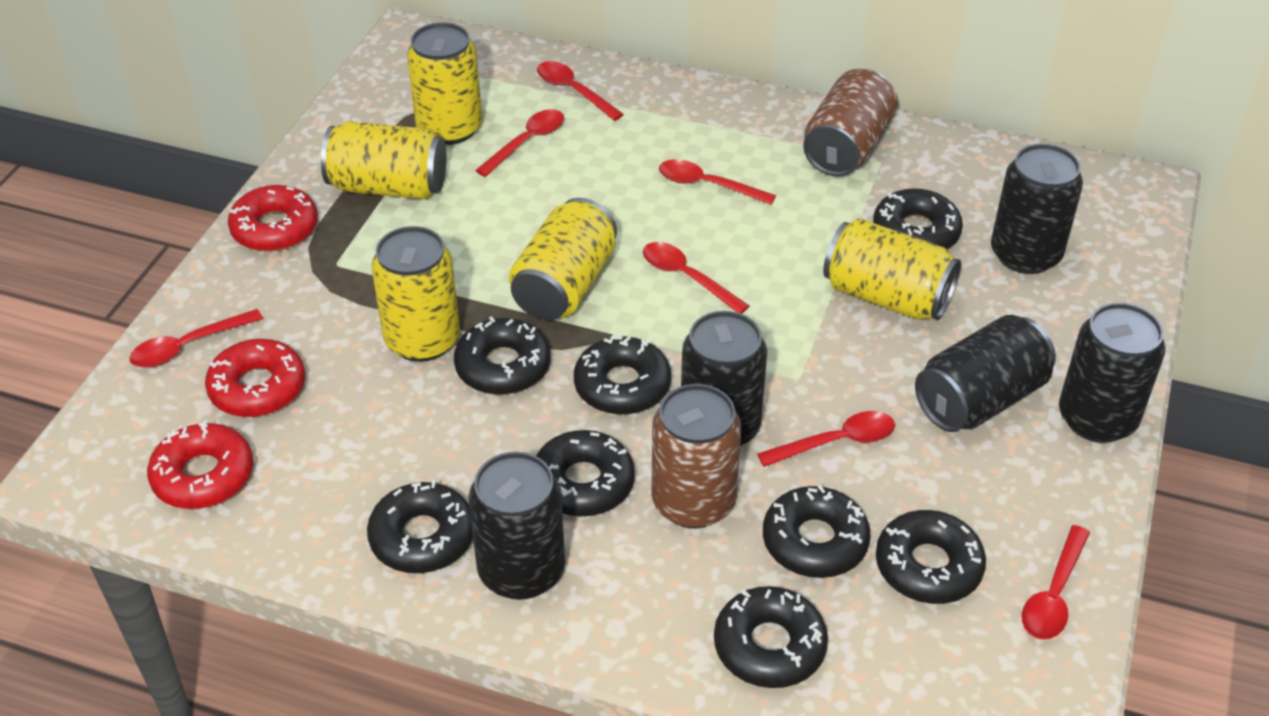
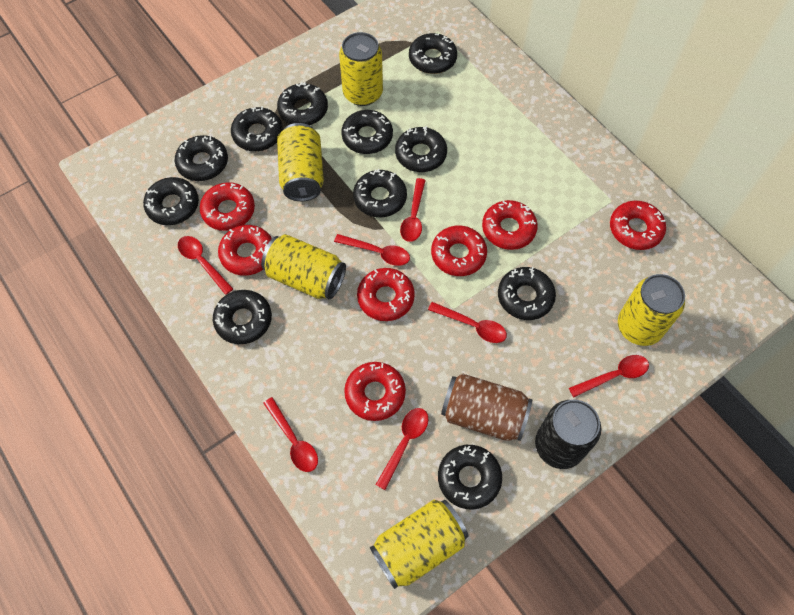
black can: 5 -> 1
black donut: 8 -> 11
brown can: 2 -> 1
red donut: 3 -> 7

